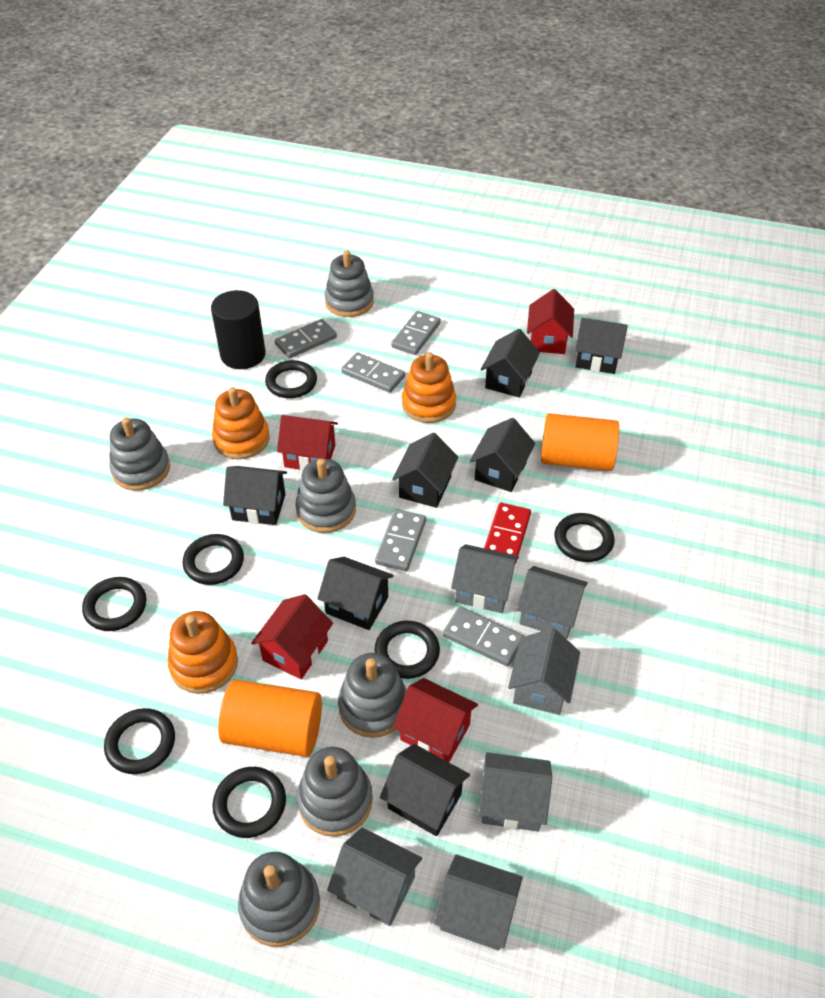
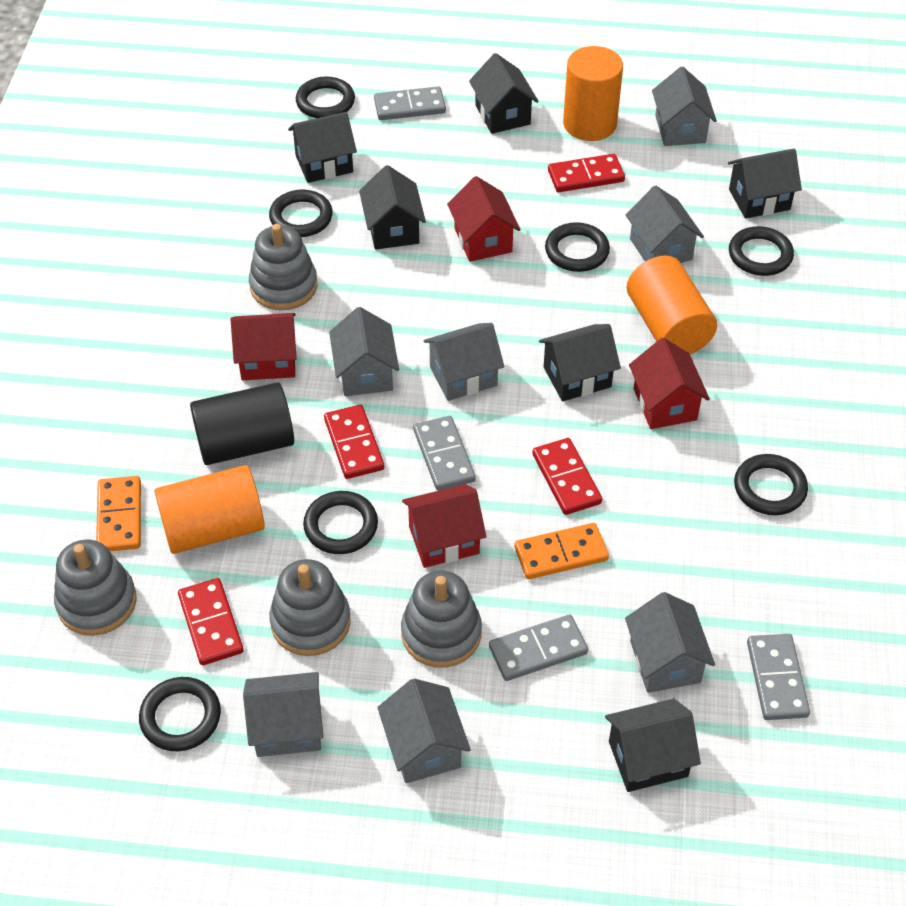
black house: 7 -> 6
grey domino: 5 -> 4
grey house: 6 -> 7
grey stacking toy: 6 -> 4
orange cylinder: 2 -> 3
orange domino: 0 -> 2
orange stacking toy: 3 -> 0
red domino: 1 -> 4

